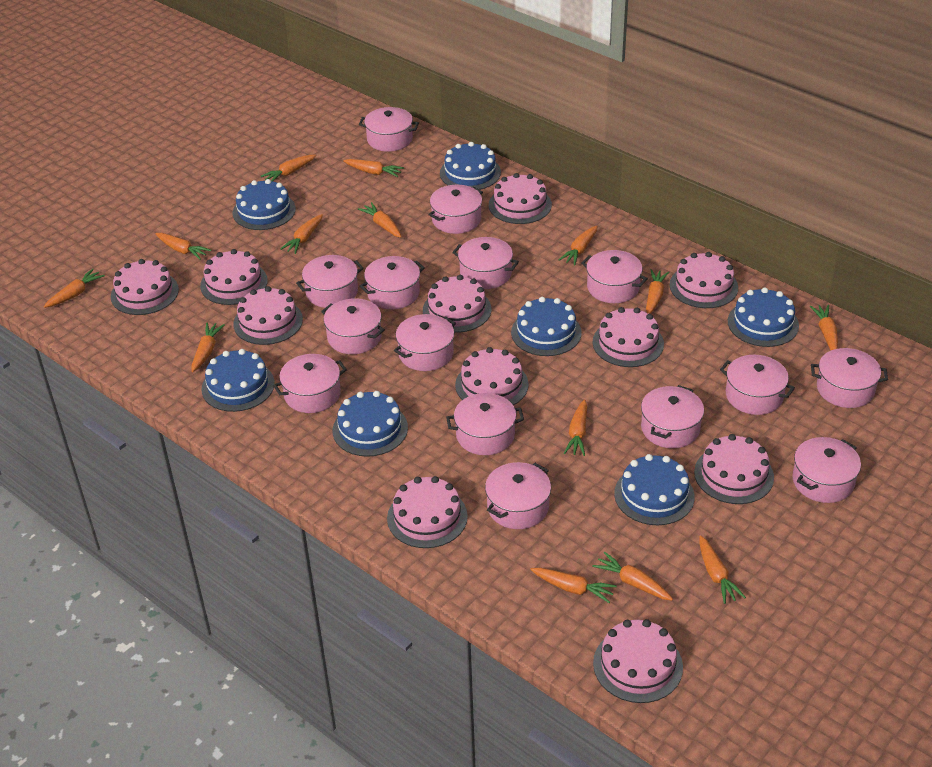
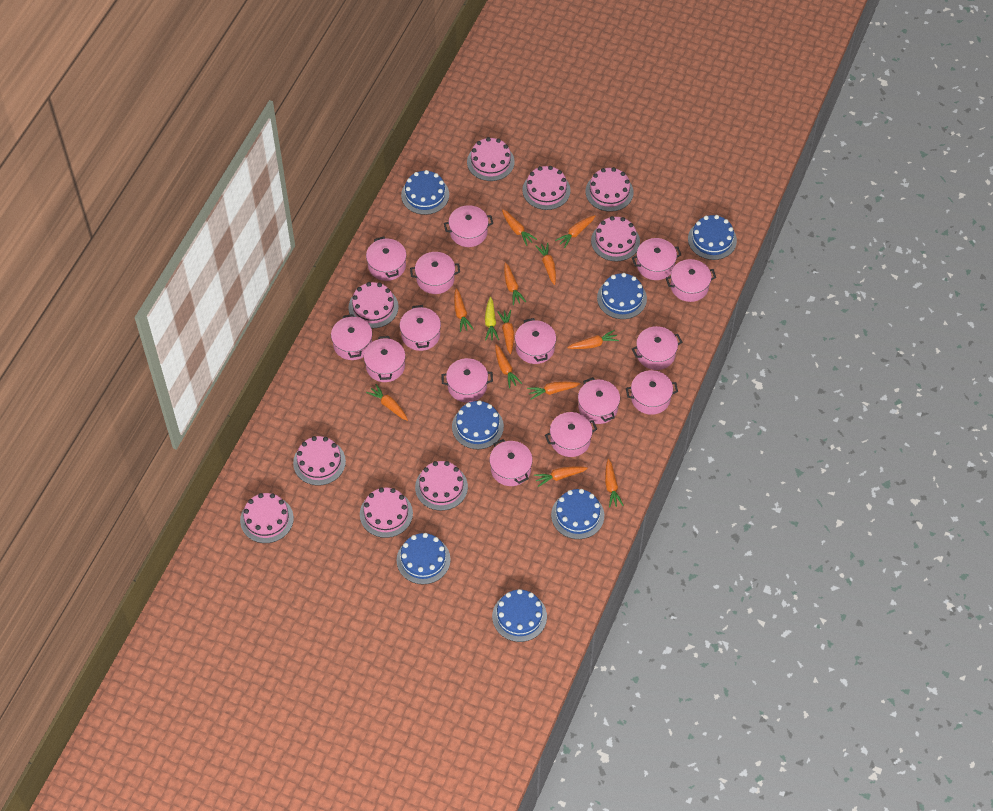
orange carrot: 14 -> 12
pink cake: 11 -> 9
yellow carrot: 0 -> 1

